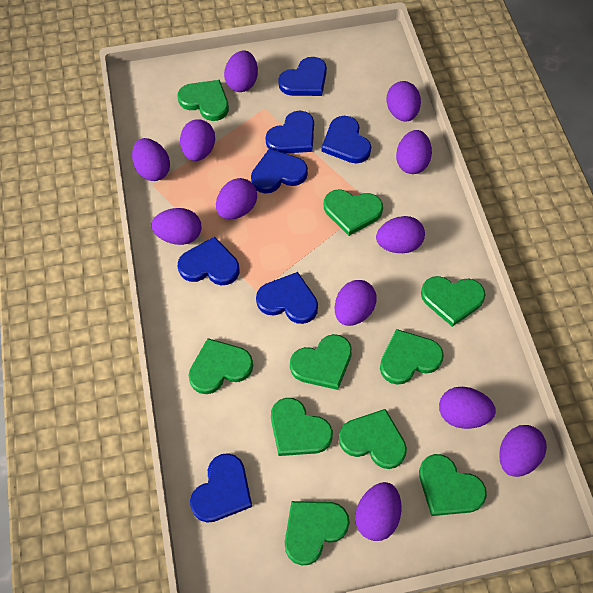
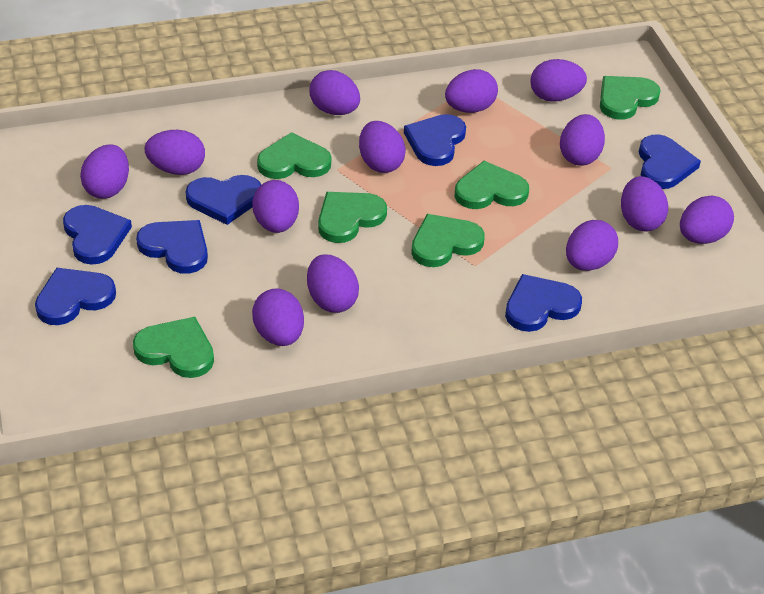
green heart: 10 -> 6
purple egg: 12 -> 13

